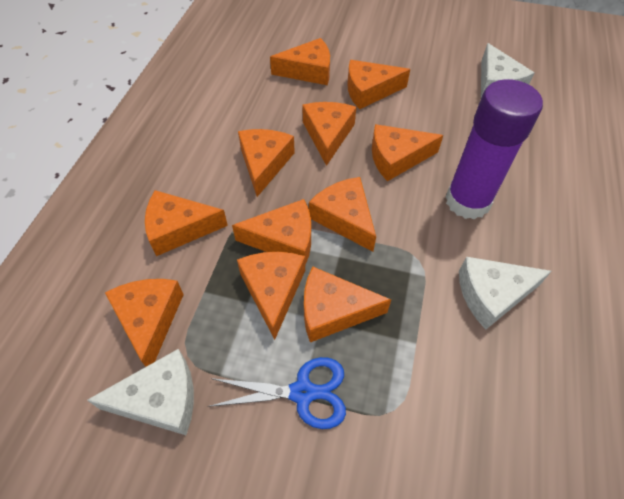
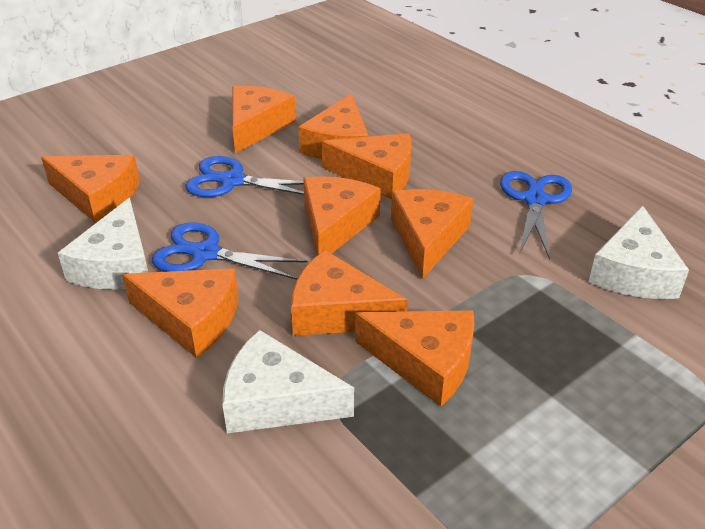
blue scissors: 1 -> 3
orange cheese: 11 -> 9
purple glue stick: 1 -> 0

